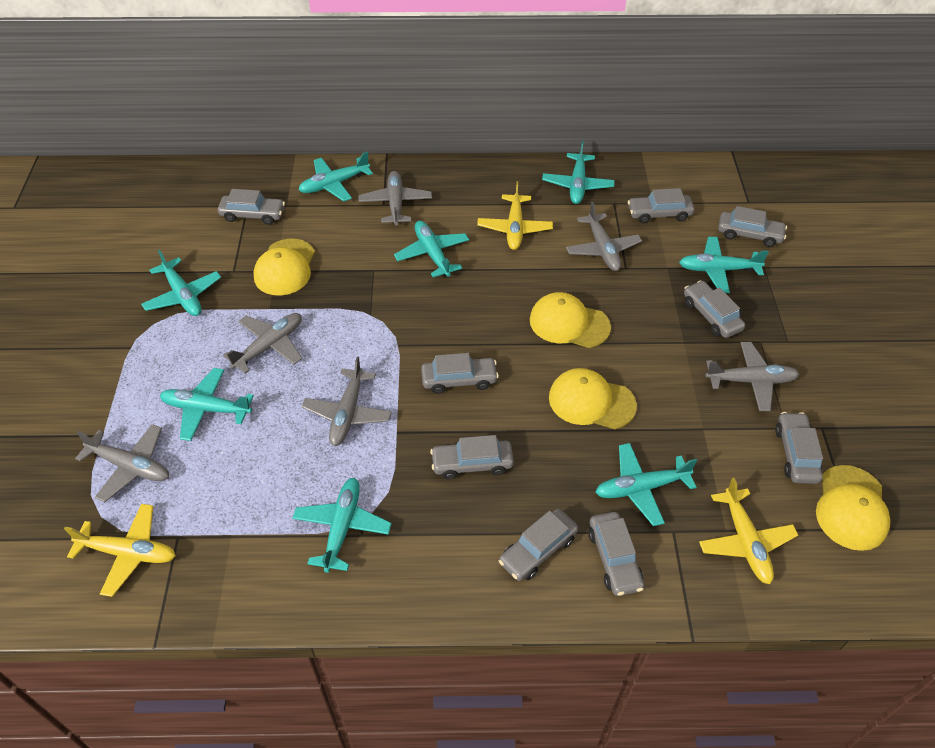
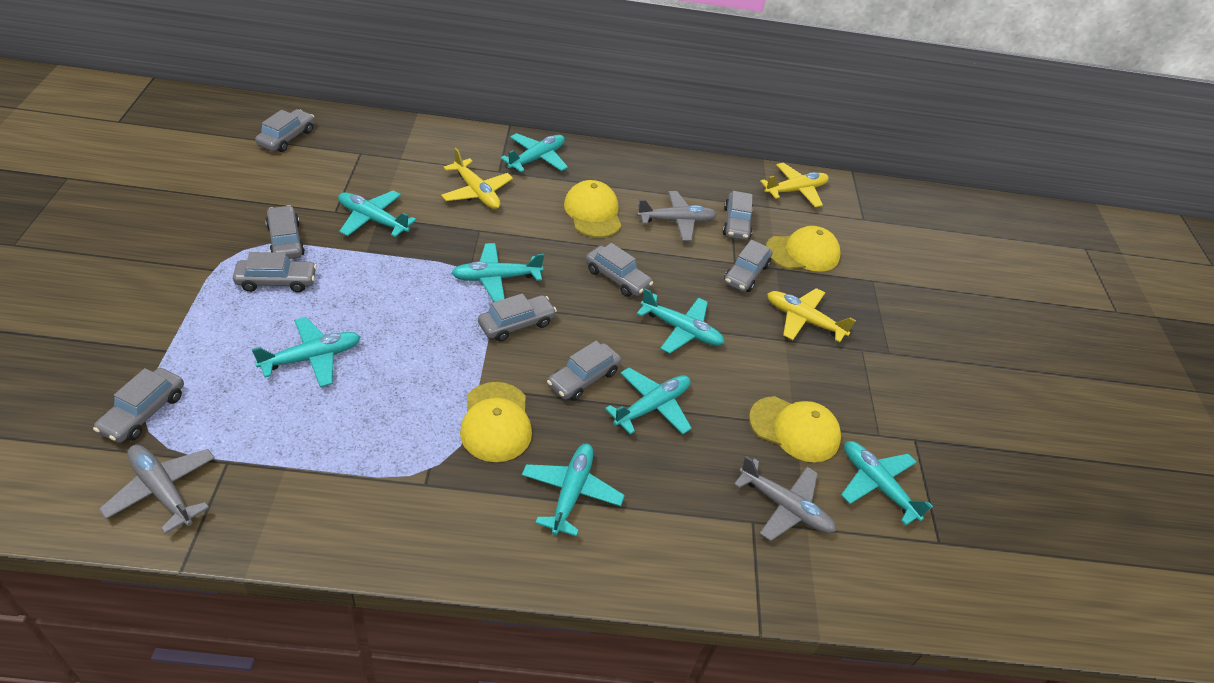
grey plane: 6 -> 3

